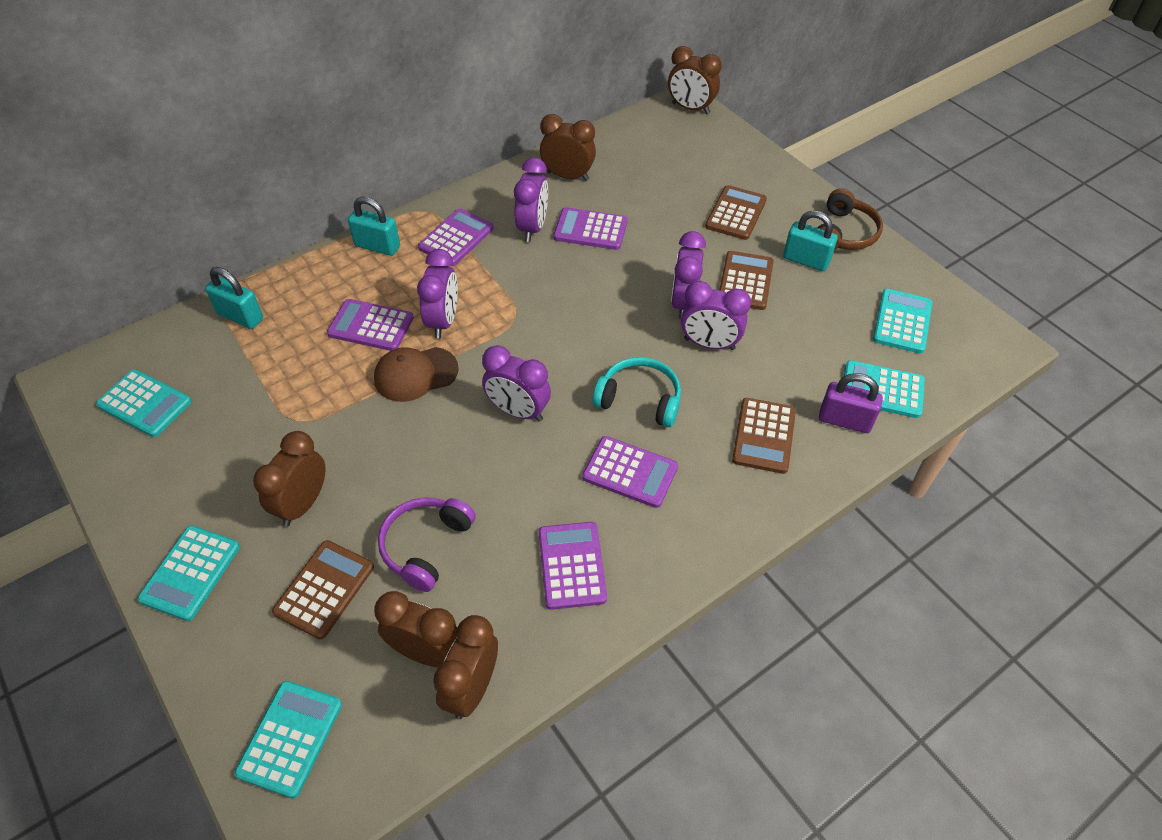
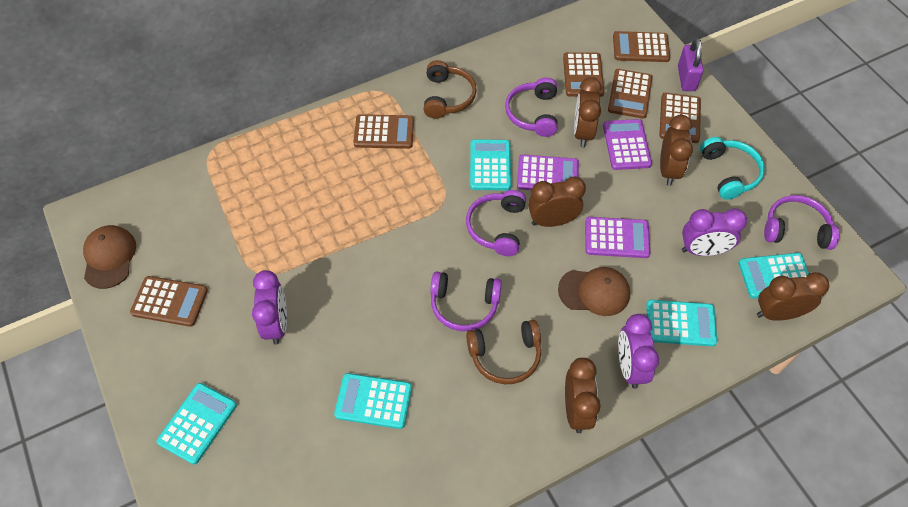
brown calculator: 4 -> 6
brown cap: 1 -> 2
brown headphones: 1 -> 2
purple calculator: 5 -> 3
purple clock: 5 -> 3
purple headphones: 1 -> 4
turquoise padlock: 3 -> 0

